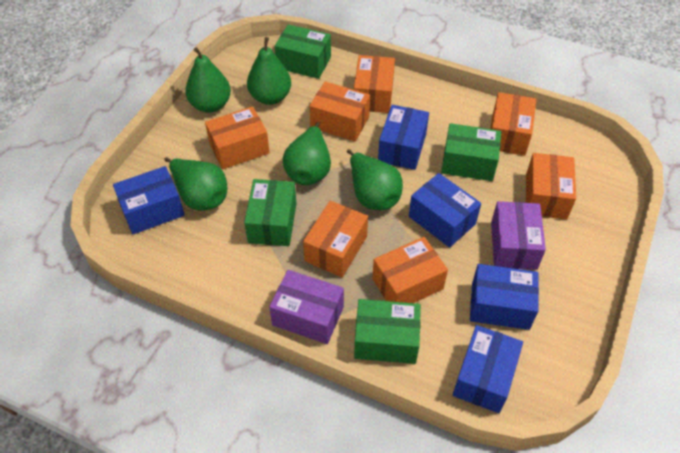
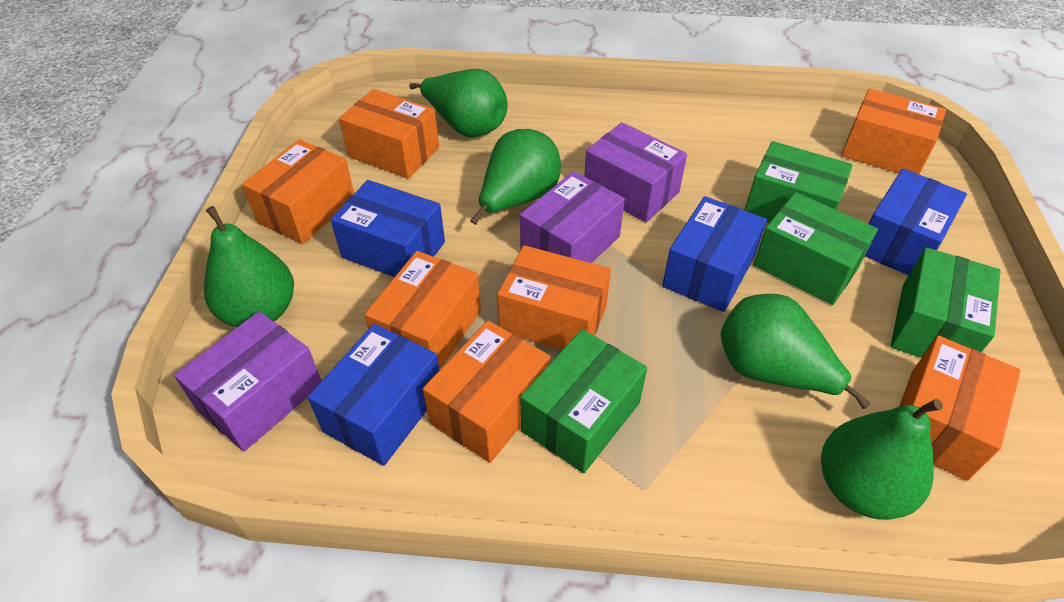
blue box: 5 -> 4
purple box: 2 -> 3

